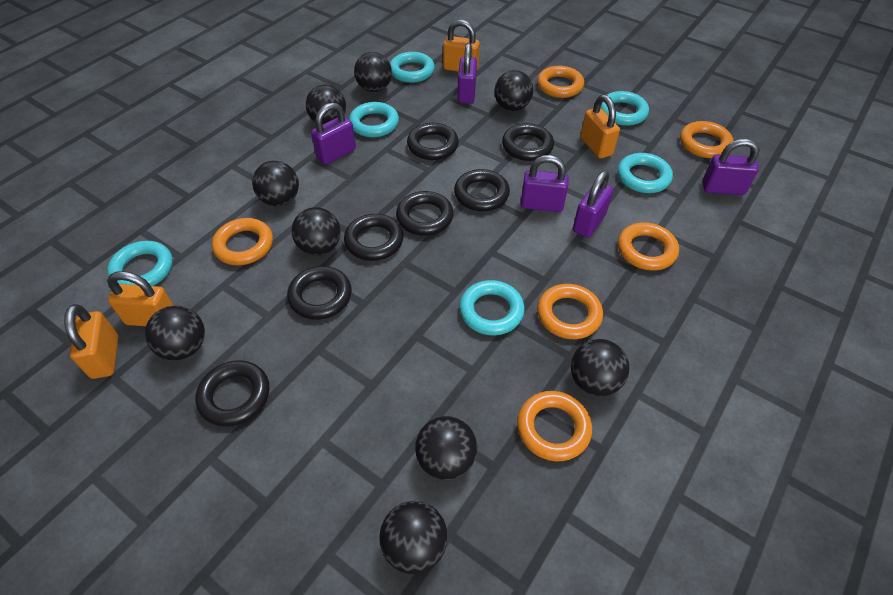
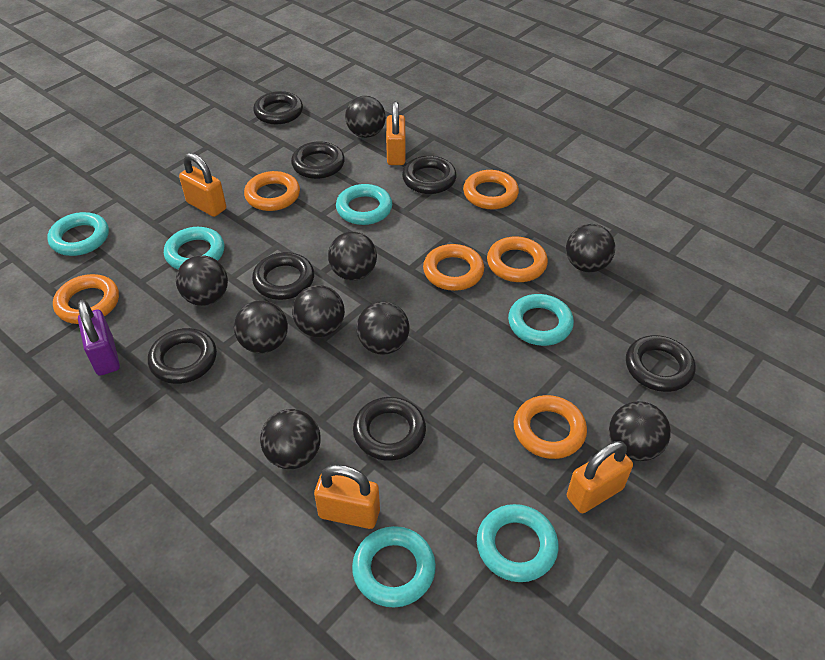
purple padlock: 5 -> 1

